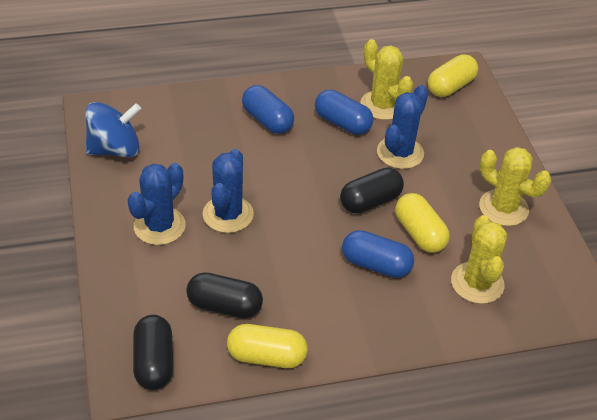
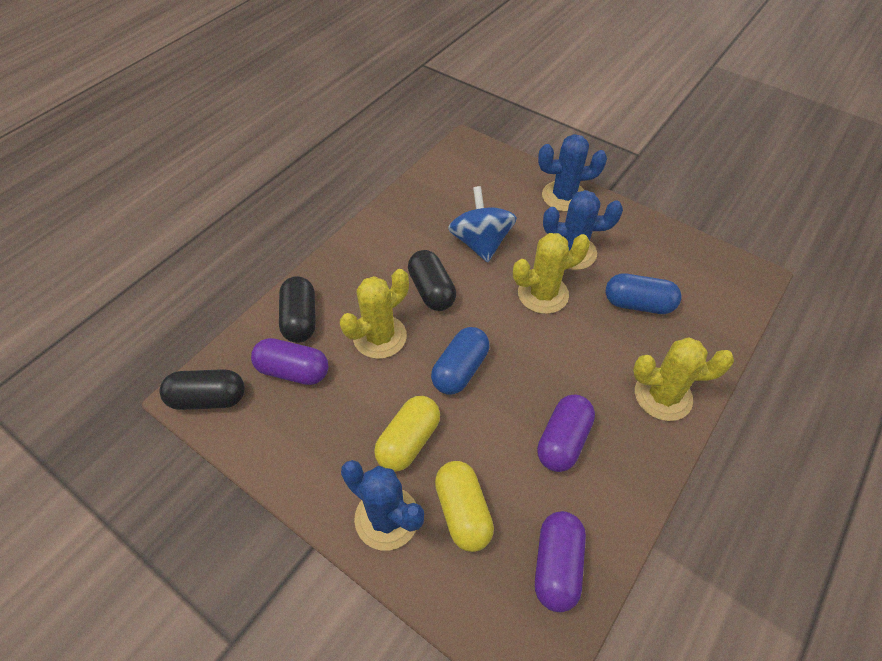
blue capsule: 3 -> 2
purple capsule: 0 -> 3
yellow capsule: 3 -> 2

